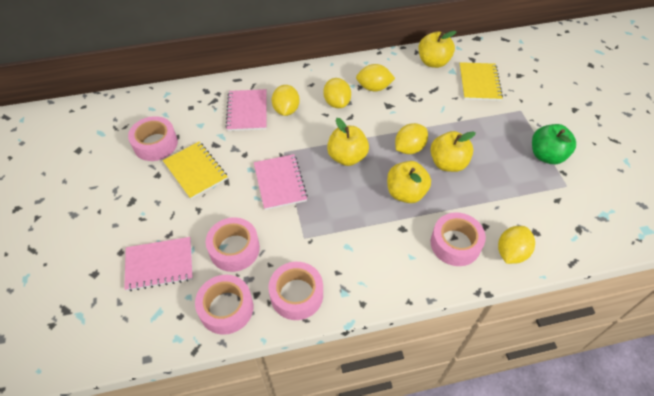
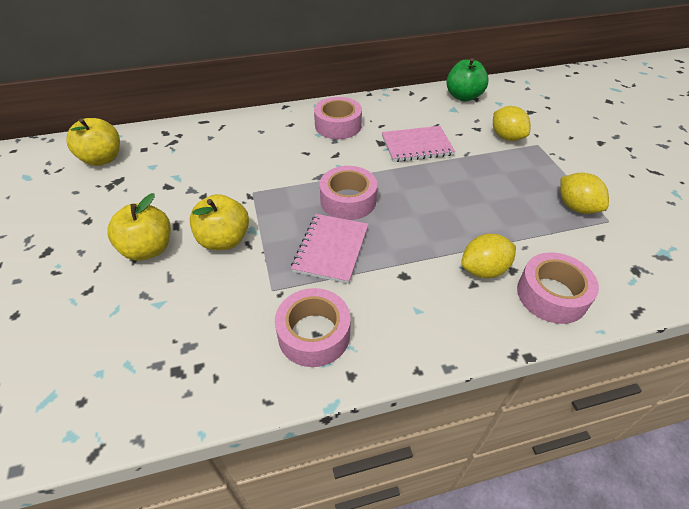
pink notebook: 3 -> 2
pink tape: 5 -> 4
yellow apple: 4 -> 3
yellow lemon: 5 -> 3
yellow notebook: 2 -> 0

